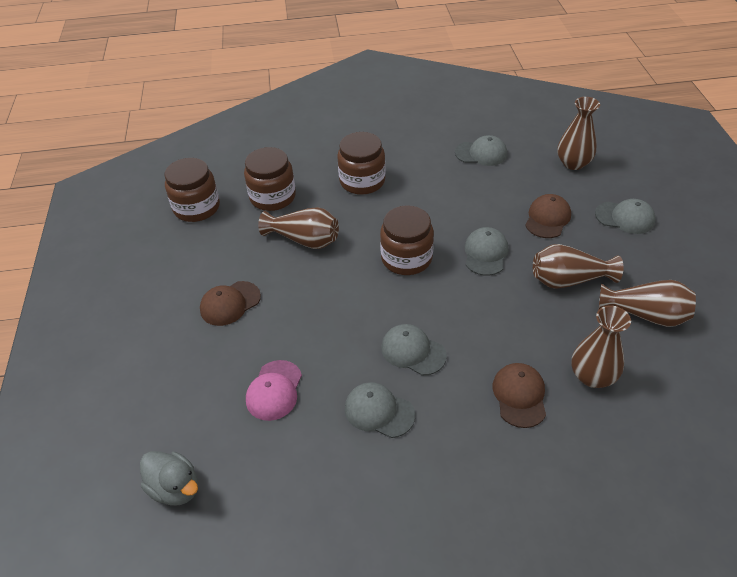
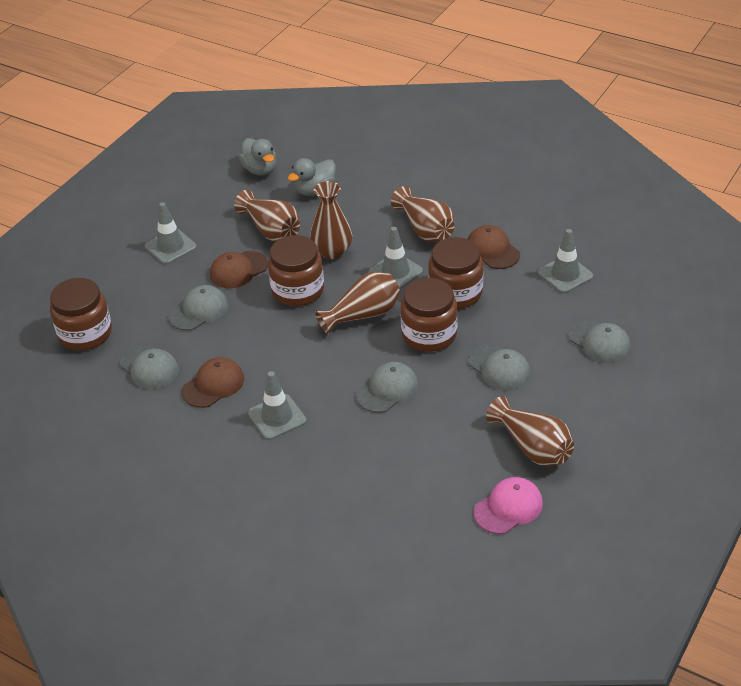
grey duck: 1 -> 2
grey traffic cone: 0 -> 4

